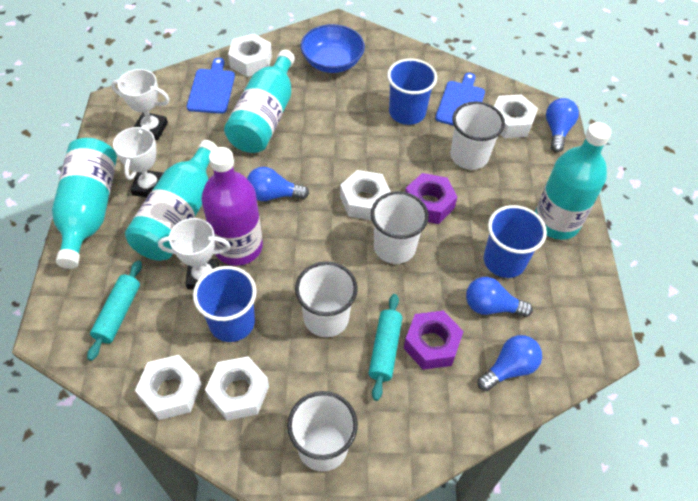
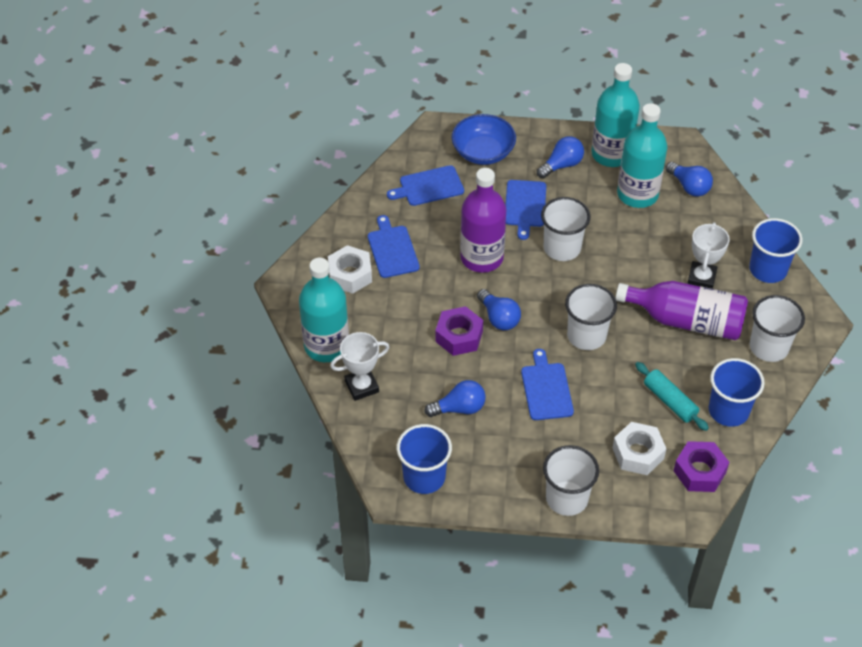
blue cutting board: 2 -> 4
purple bottle: 1 -> 2
turquoise bottle: 4 -> 3
turquoise rolling pin: 2 -> 1
white nut: 5 -> 2
white trophy: 3 -> 2

